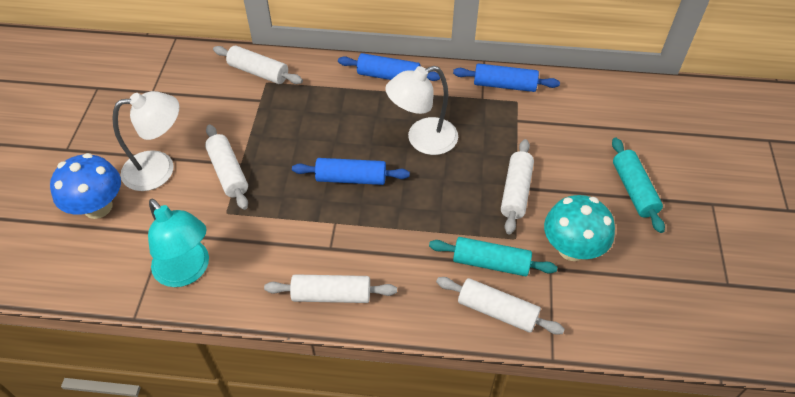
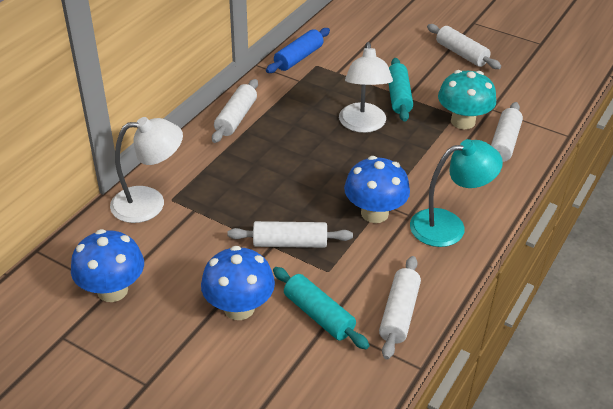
blue mushroom: 1 -> 3
blue rolling pin: 3 -> 1

